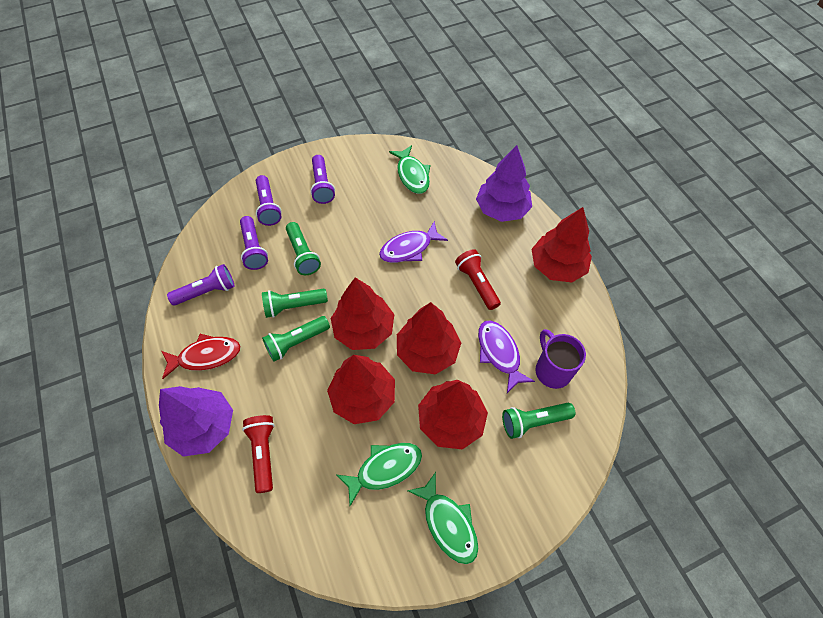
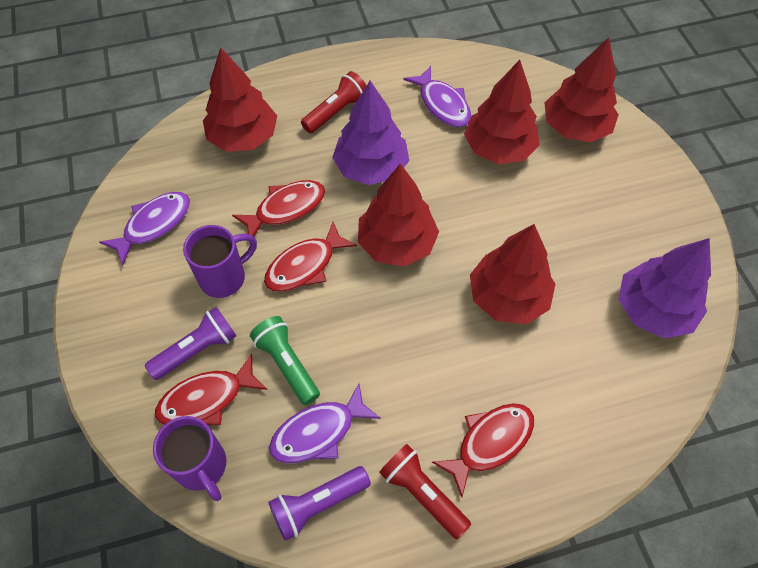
green fish: 3 -> 0
green flashlight: 4 -> 1
purple fish: 2 -> 3
purple flashlight: 4 -> 2
purple mug: 1 -> 2
red fish: 1 -> 4

